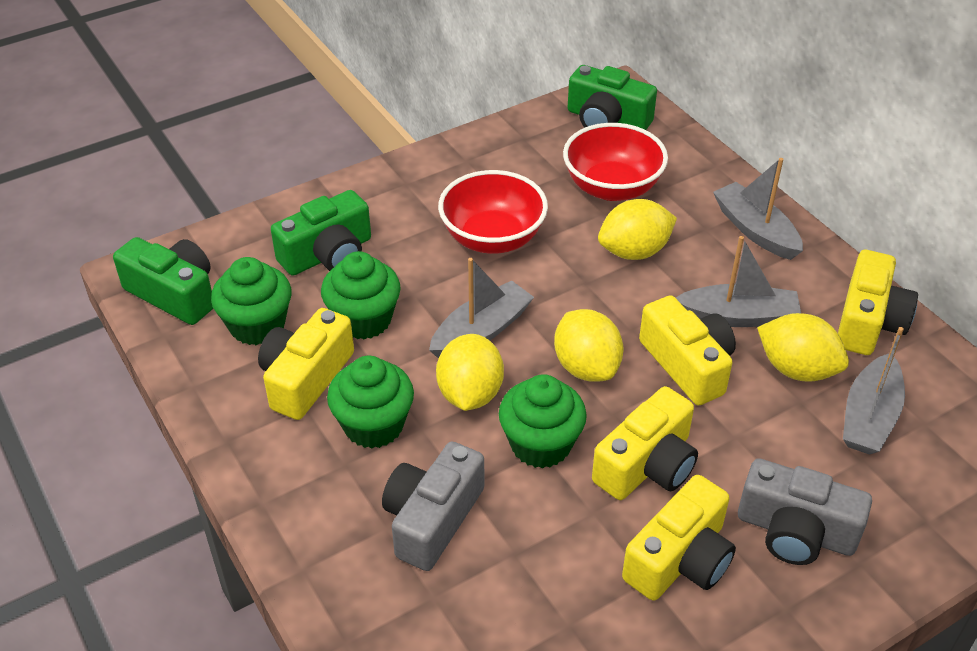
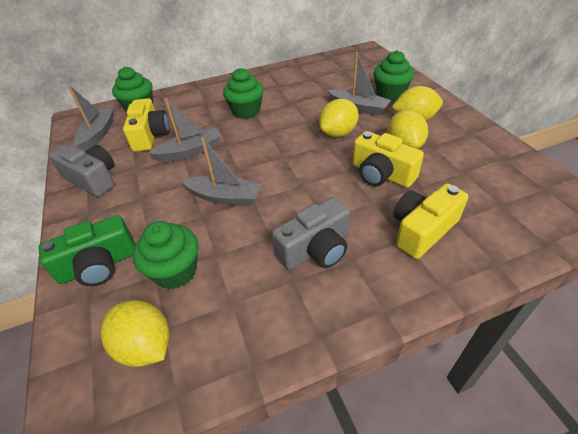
green camera: 3 -> 1
red bowl: 2 -> 0
yellow camera: 5 -> 3

